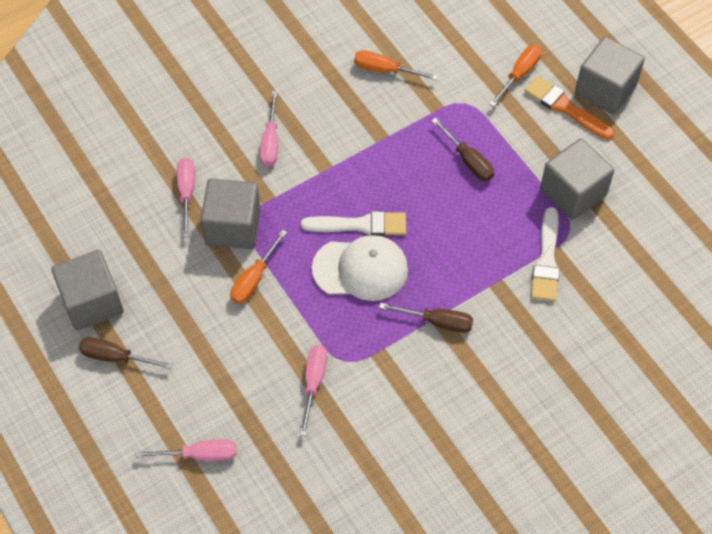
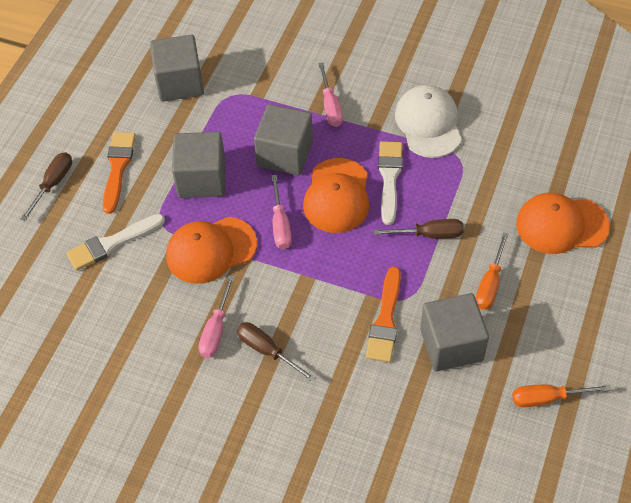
orange brush: 1 -> 2
orange cap: 0 -> 3
orange screwdriver: 3 -> 2
pink screwdriver: 4 -> 3

